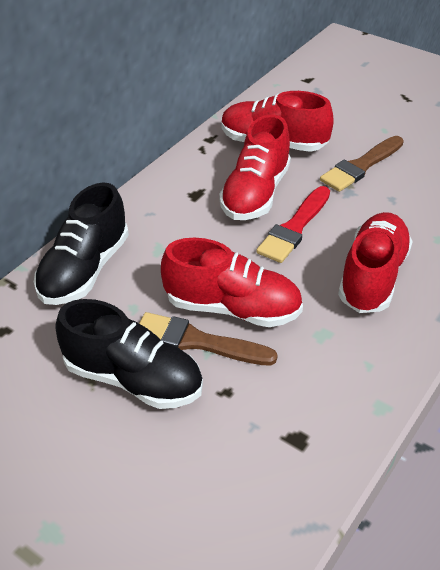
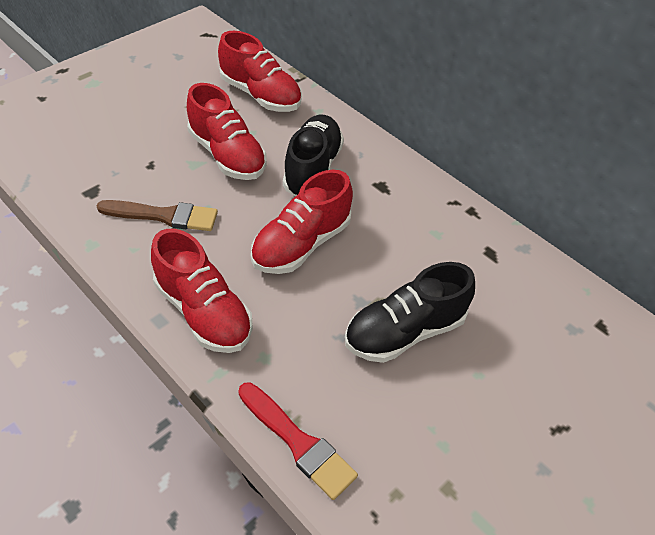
brown brush: 2 -> 1

